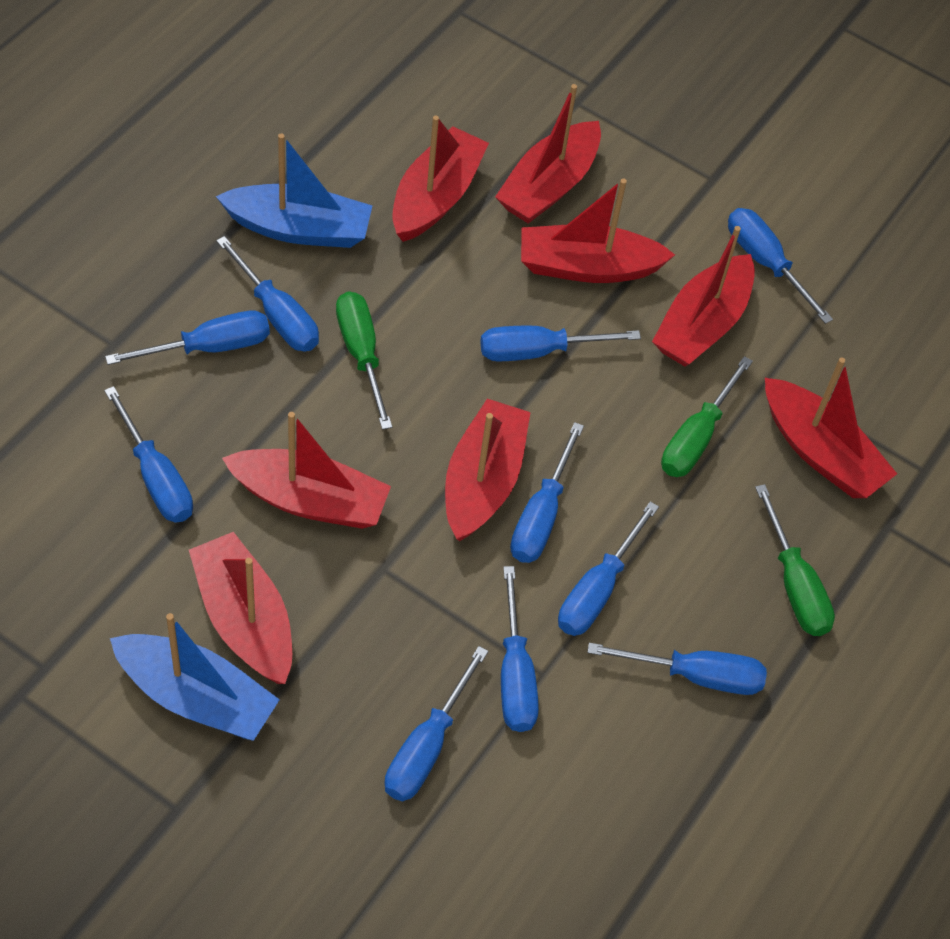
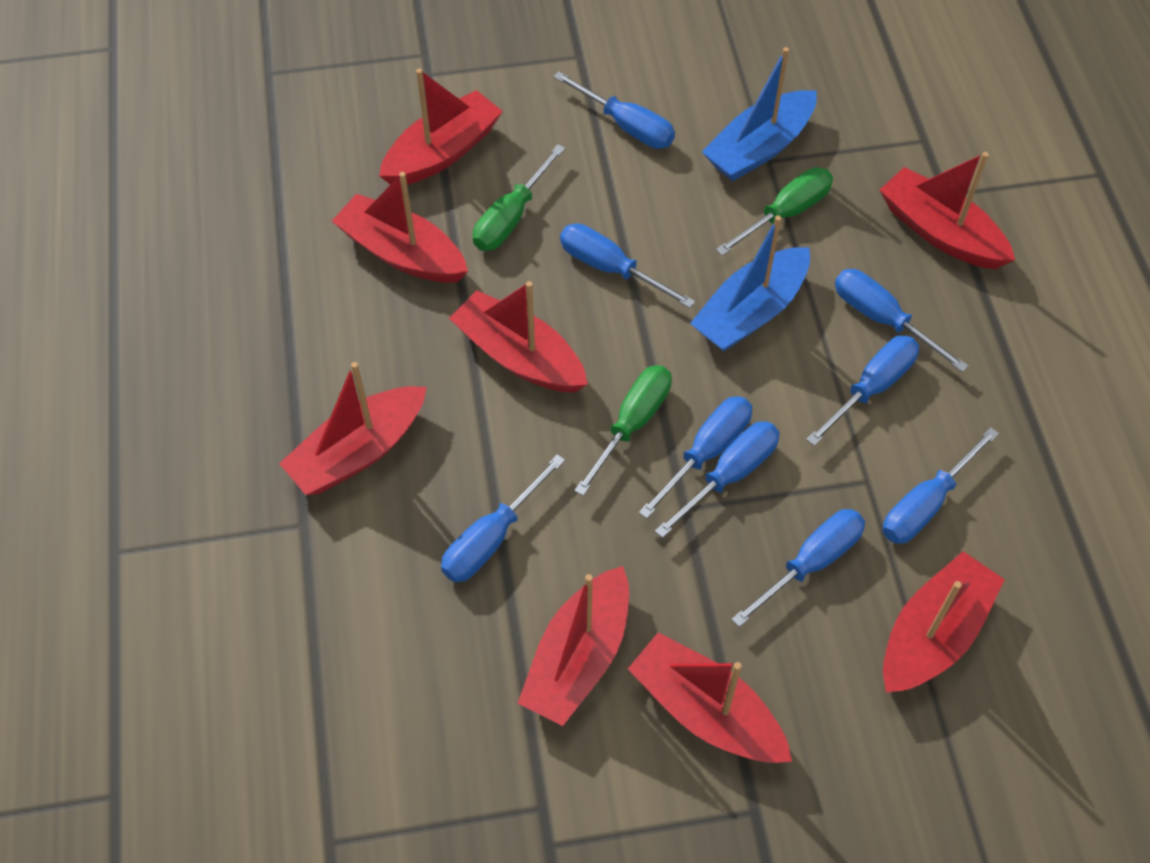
blue screwdriver: 10 -> 9

